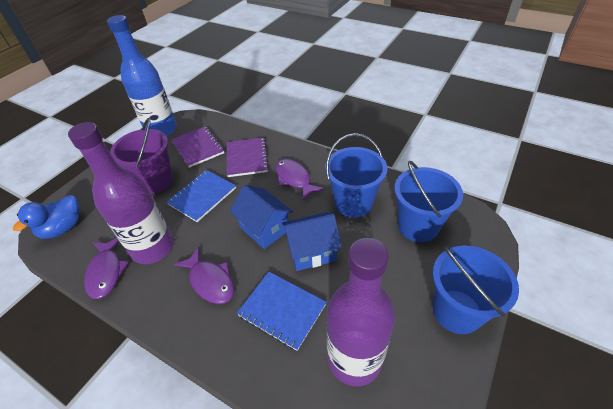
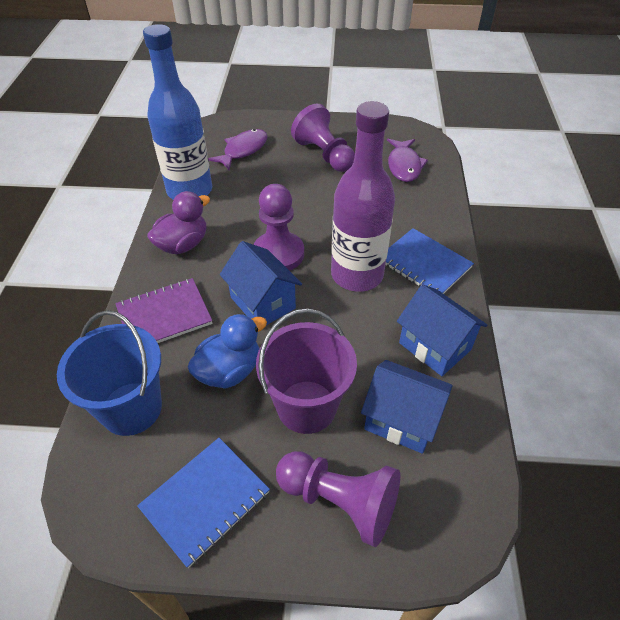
blue bucket: 3 -> 1
blue house: 2 -> 3
purple bottle: 2 -> 1
purple duck: 0 -> 1
purple fish: 3 -> 2
purple notebook: 2 -> 1
purple pawn: 0 -> 3

